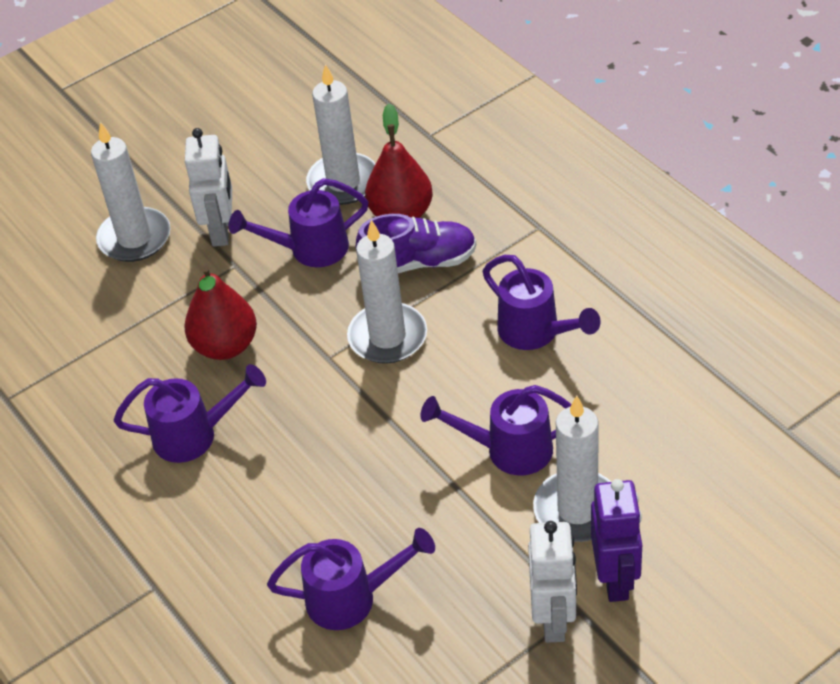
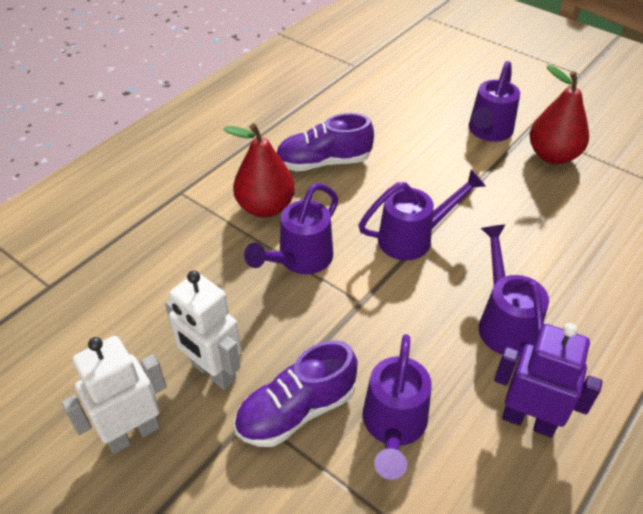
purple shoe: 1 -> 2
white candle: 4 -> 0

